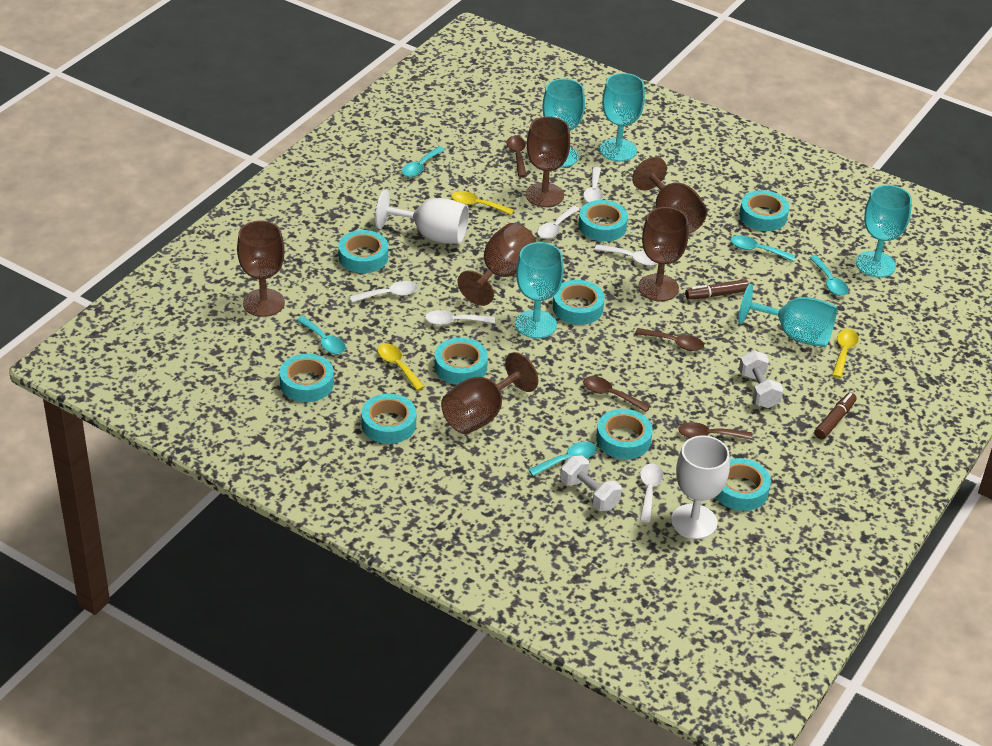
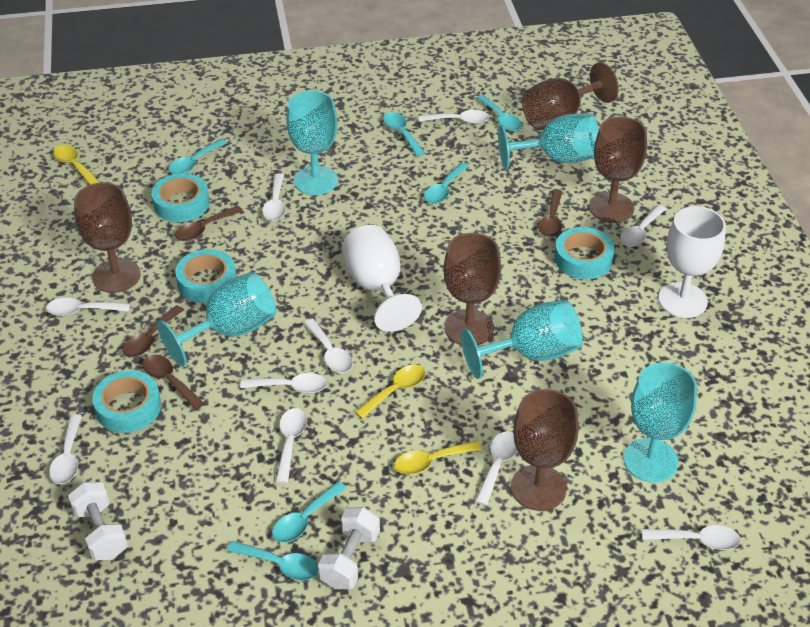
brown goblet: 6 -> 5
brown marker: 2 -> 0
turquoise spoon: 5 -> 6
turquoise tape: 9 -> 4
white spoon: 6 -> 10

